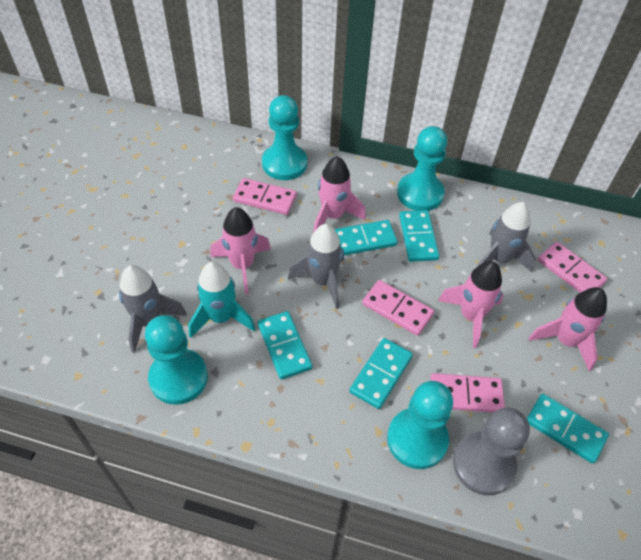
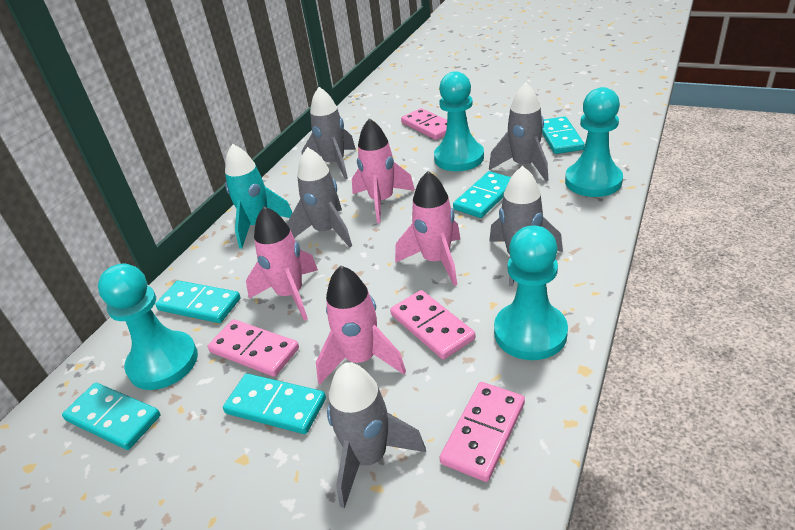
grey pawn: 1 -> 0
grey rocket: 3 -> 5

